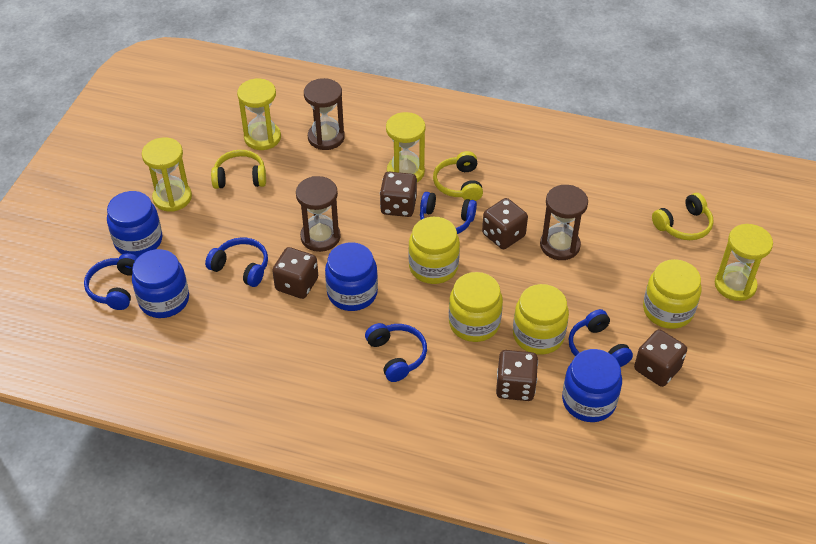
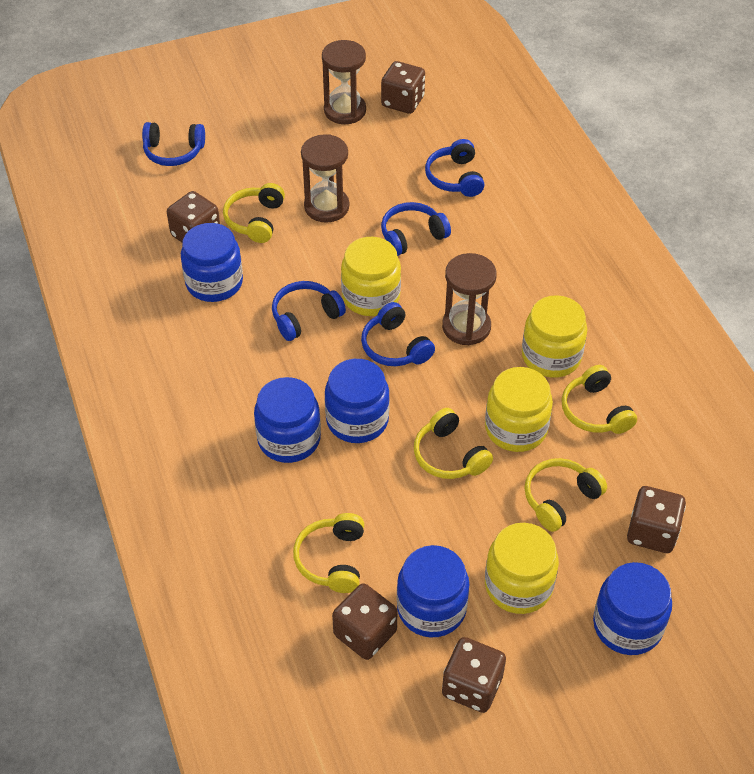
blue jar: 4 -> 5
yellow headphones: 3 -> 5
yellow hourglass: 4 -> 0

